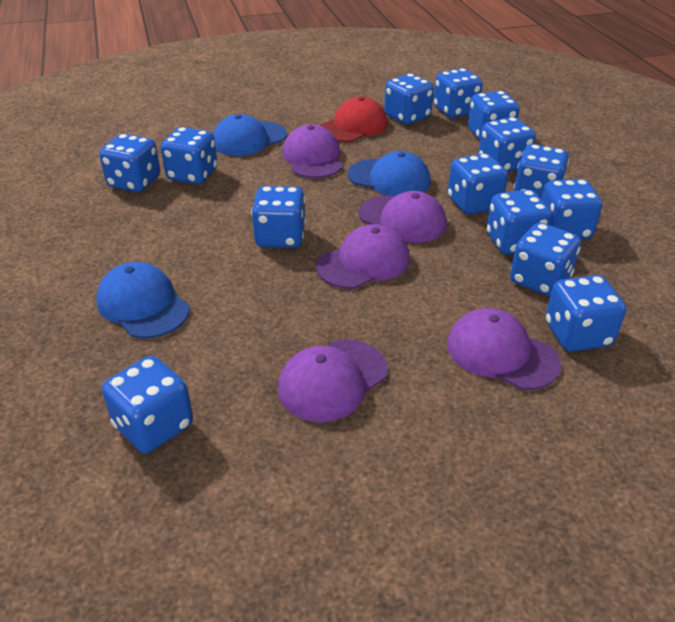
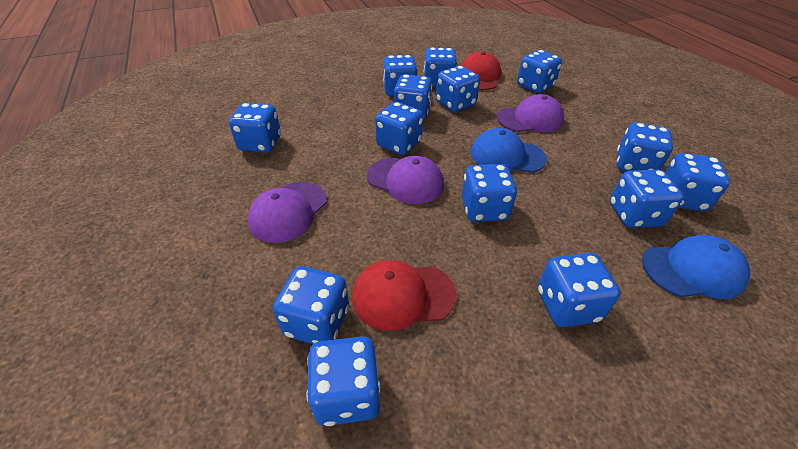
blue cap: 3 -> 2
purple cap: 5 -> 3
red cap: 1 -> 2

